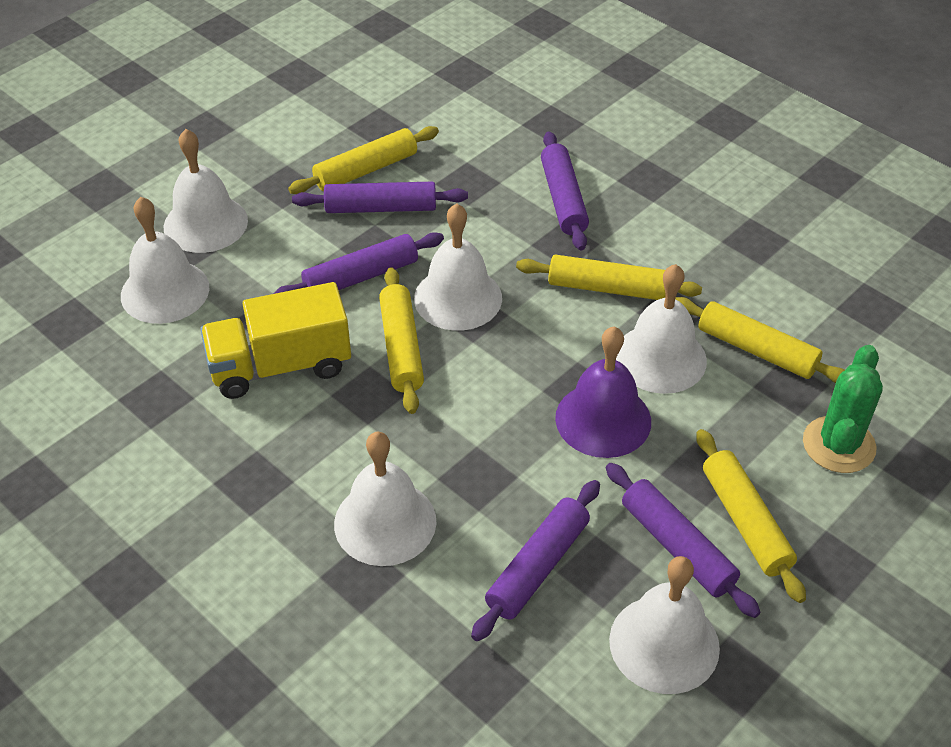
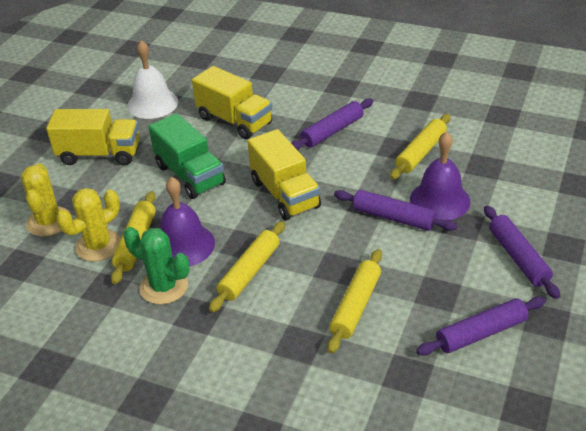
green truck: 0 -> 1
purple bell: 1 -> 2
purple rolling pin: 5 -> 4
white bell: 6 -> 1
yellow cactus: 0 -> 2
yellow rolling pin: 5 -> 4
yellow truck: 1 -> 3

